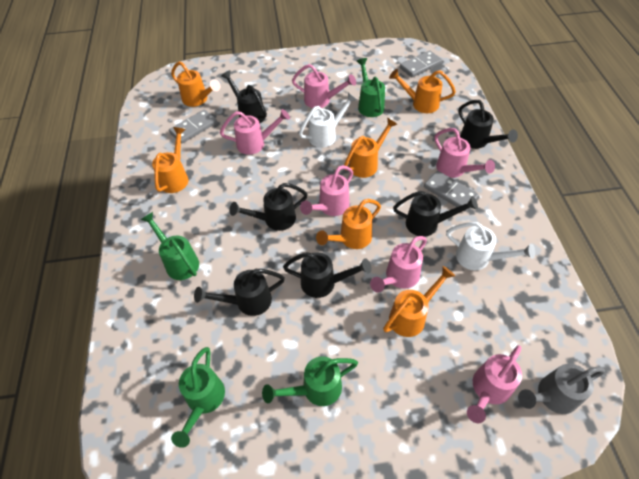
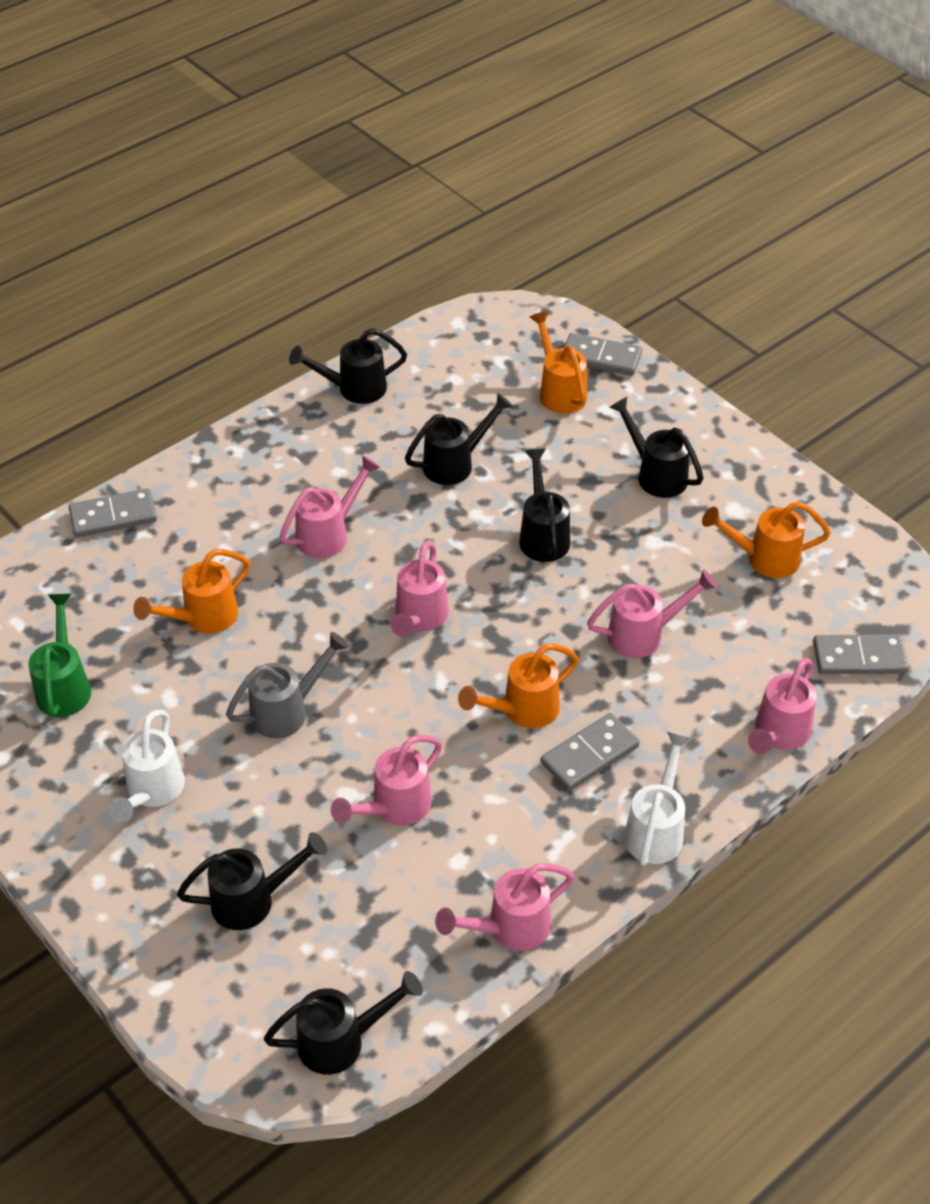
green watering can: 4 -> 1
grey domino: 3 -> 4
orange watering can: 6 -> 4

